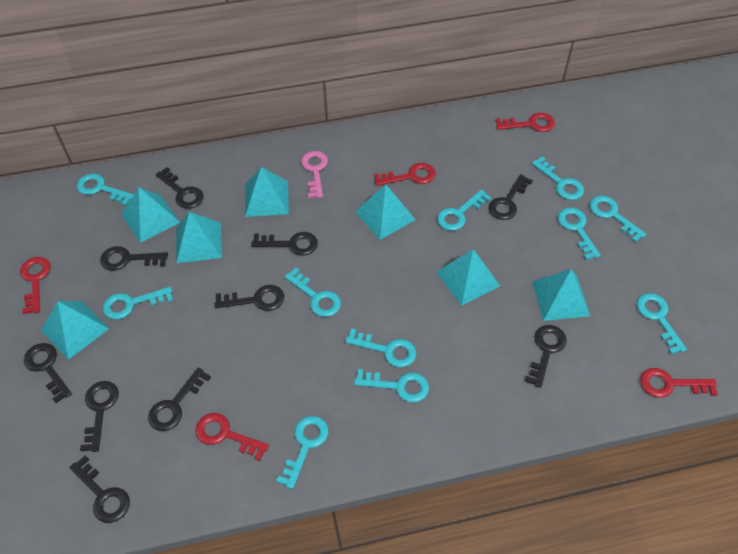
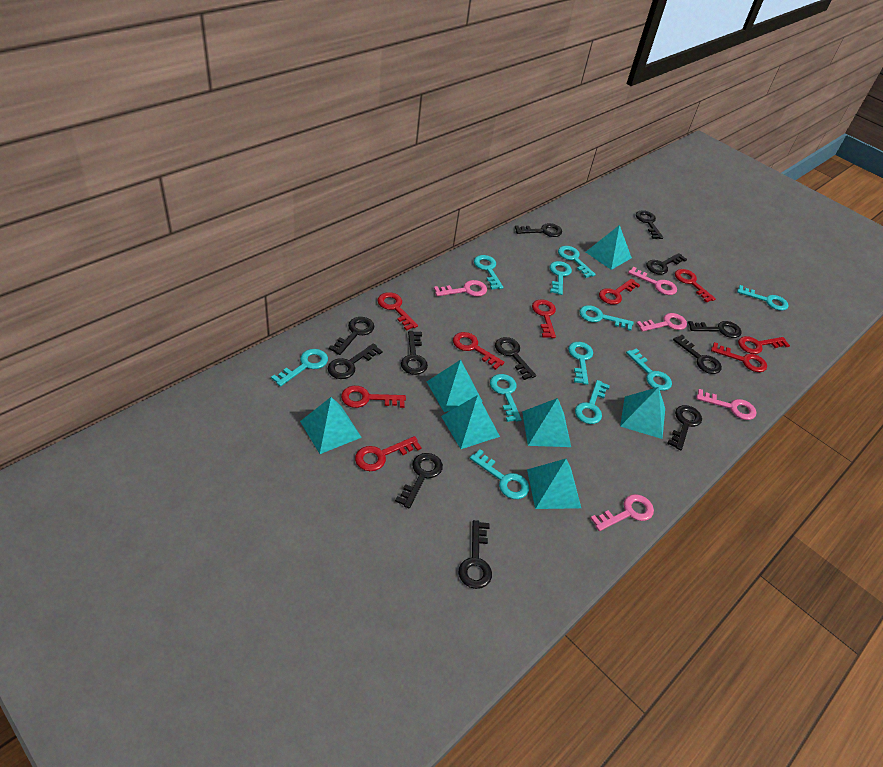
black key: 10 -> 12
pink key: 1 -> 5
red key: 5 -> 9

